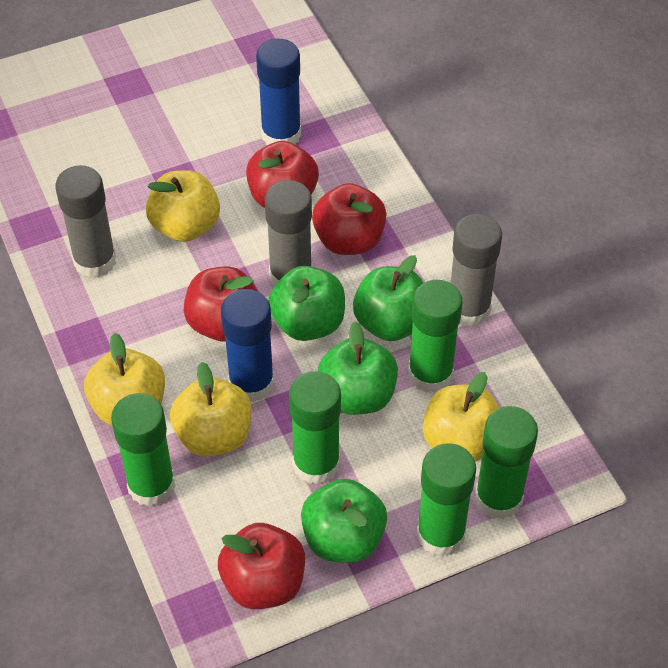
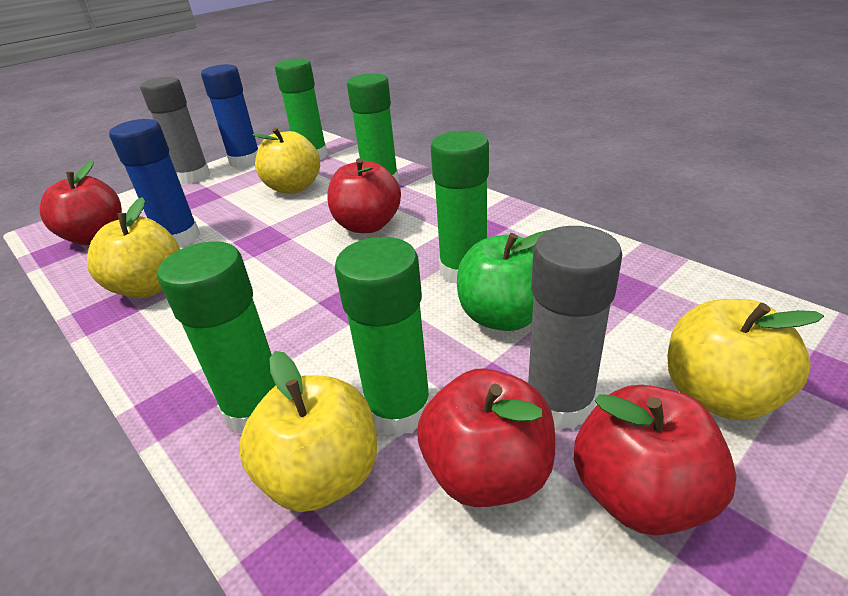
green apple: 4 -> 1
grey glue stick: 3 -> 2

